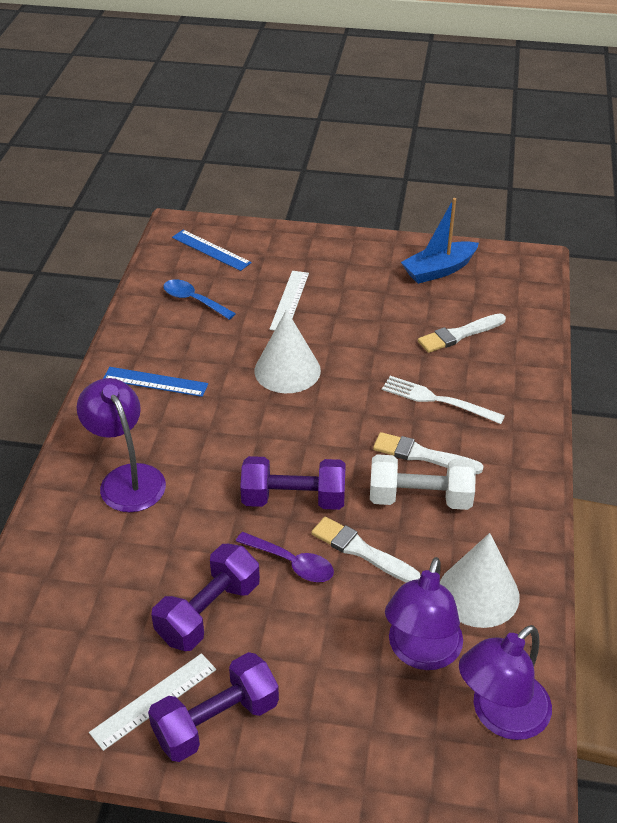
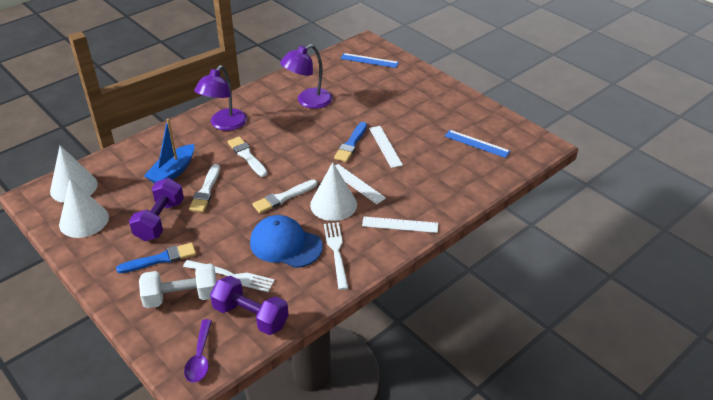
blue brush: 0 -> 2
blue cap: 0 -> 1
blue spoon: 1 -> 0
purple dumbbell: 3 -> 2
purple lamp: 3 -> 2
white cone: 2 -> 3
white fork: 1 -> 2
white ruler: 2 -> 3

